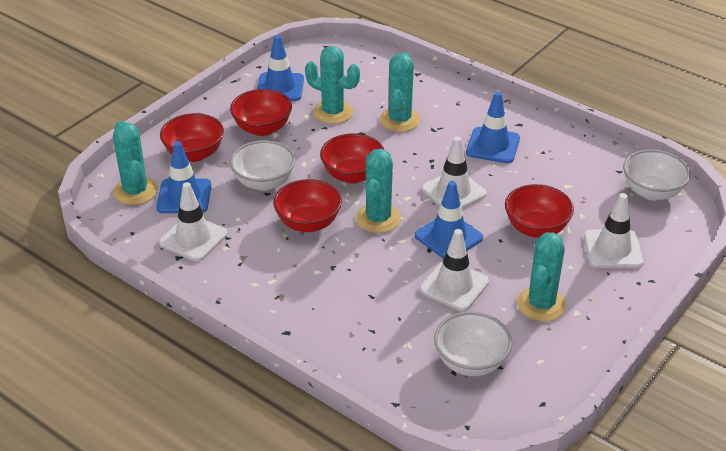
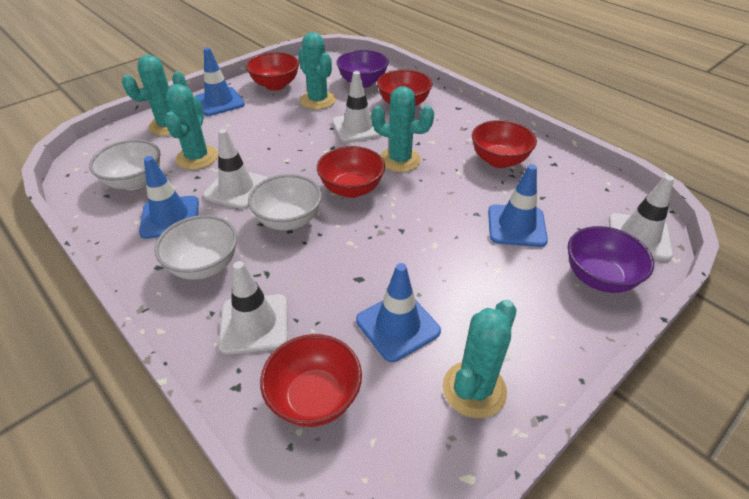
purple bowl: 0 -> 2

